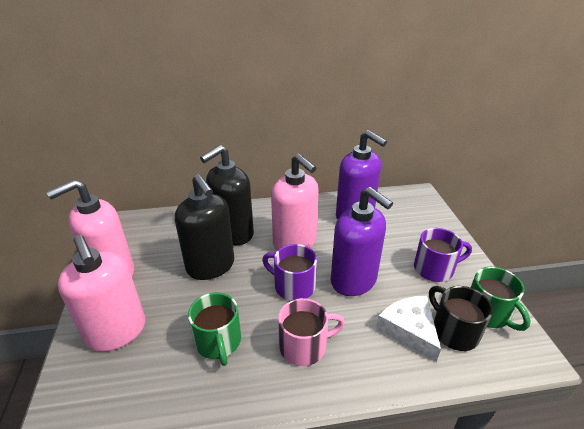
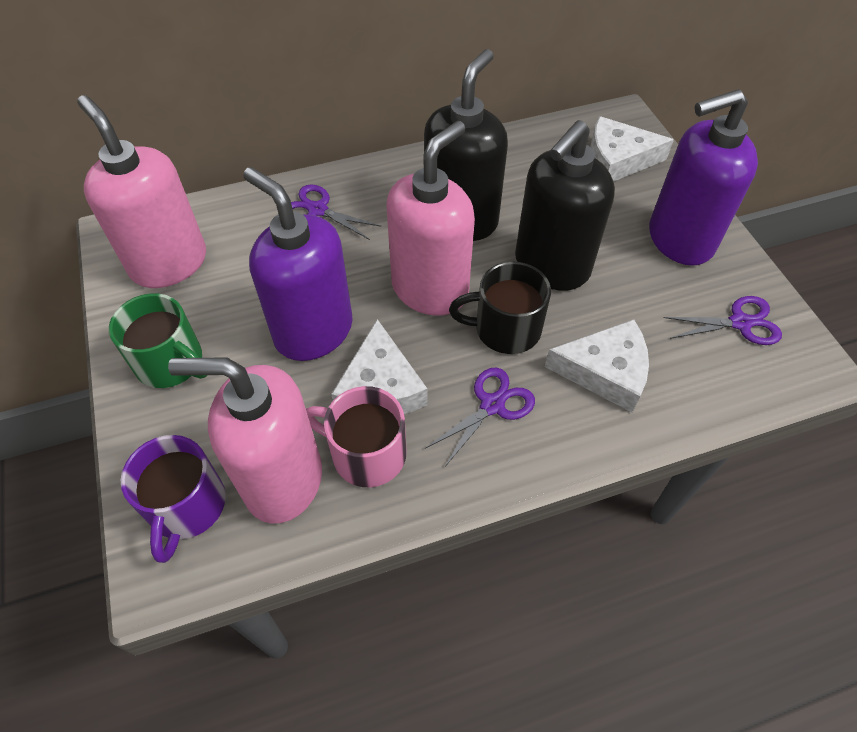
green mug: 2 -> 1
purple mug: 2 -> 1
purple scissors: 0 -> 3
white cheese: 1 -> 3

